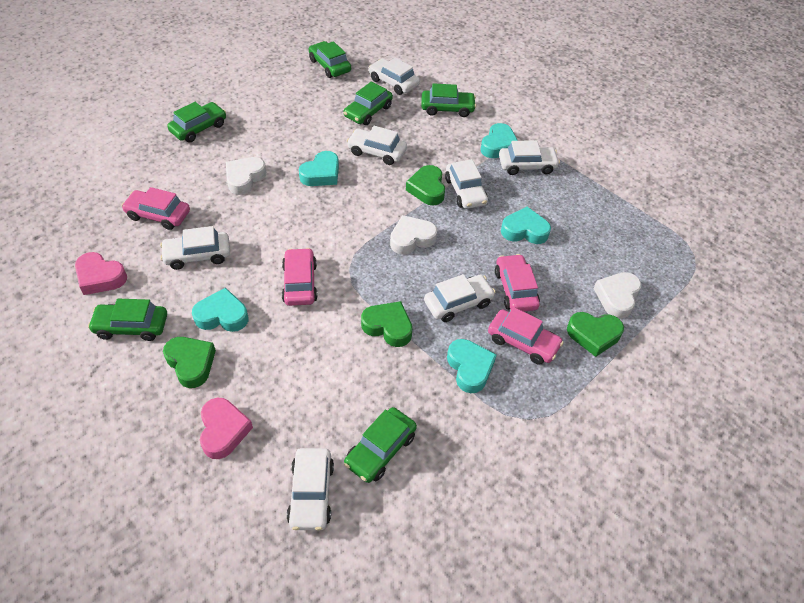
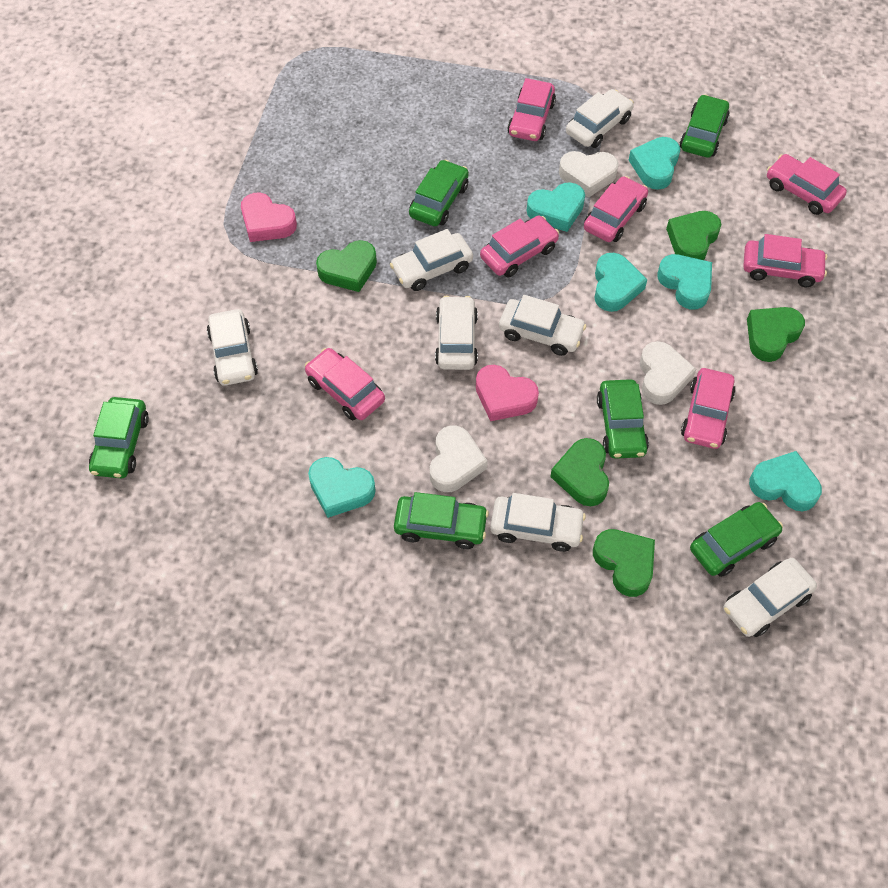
green heart: 4 -> 5
pink car: 4 -> 7
turquoise heart: 5 -> 6

